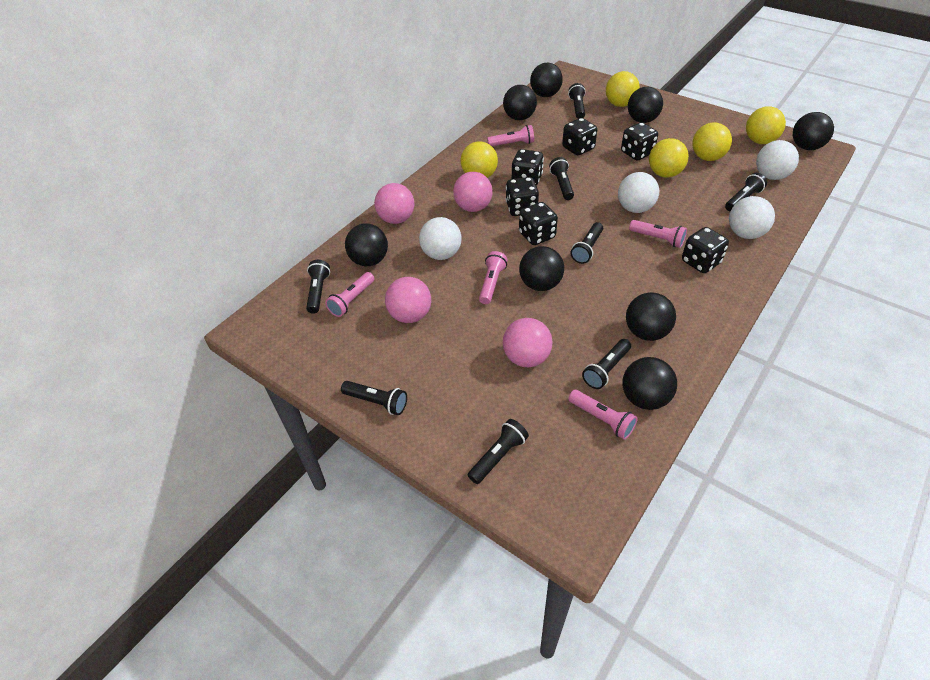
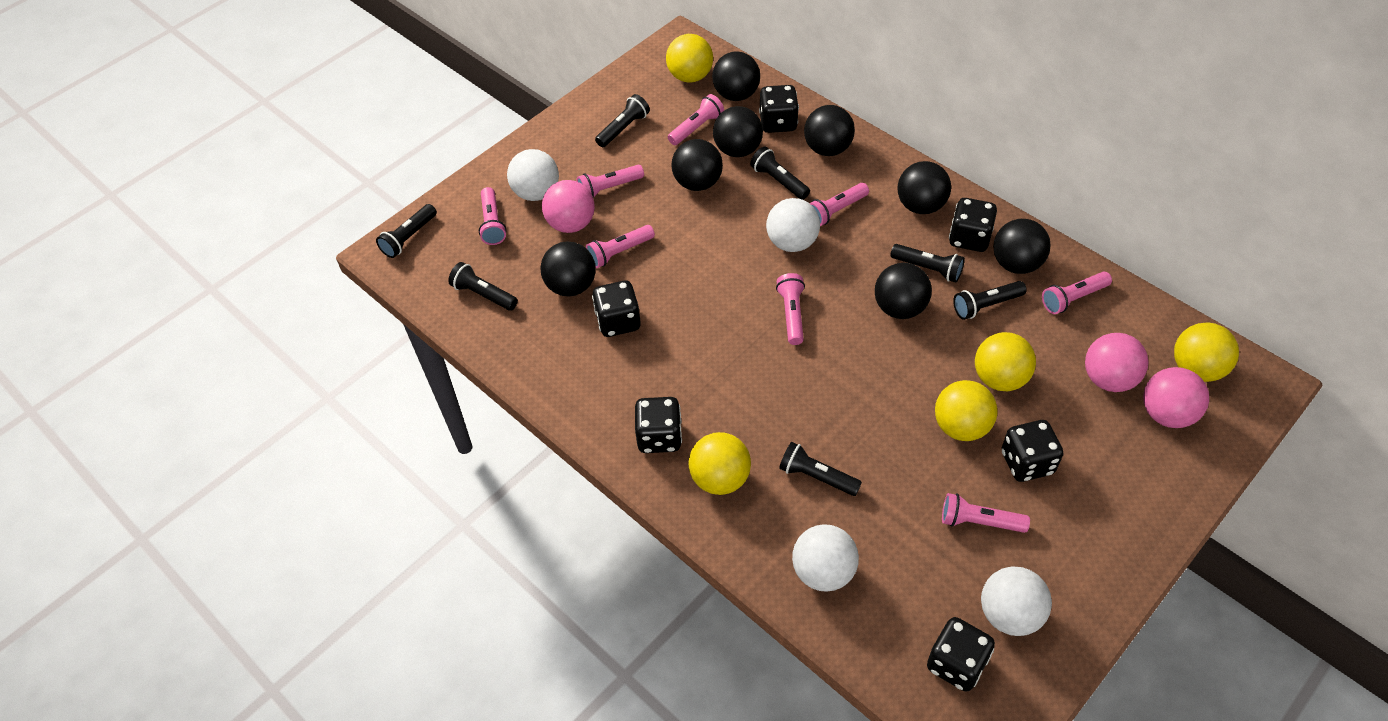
black flashlight: 8 -> 7
pink ball: 4 -> 3
pink flashlight: 5 -> 8

